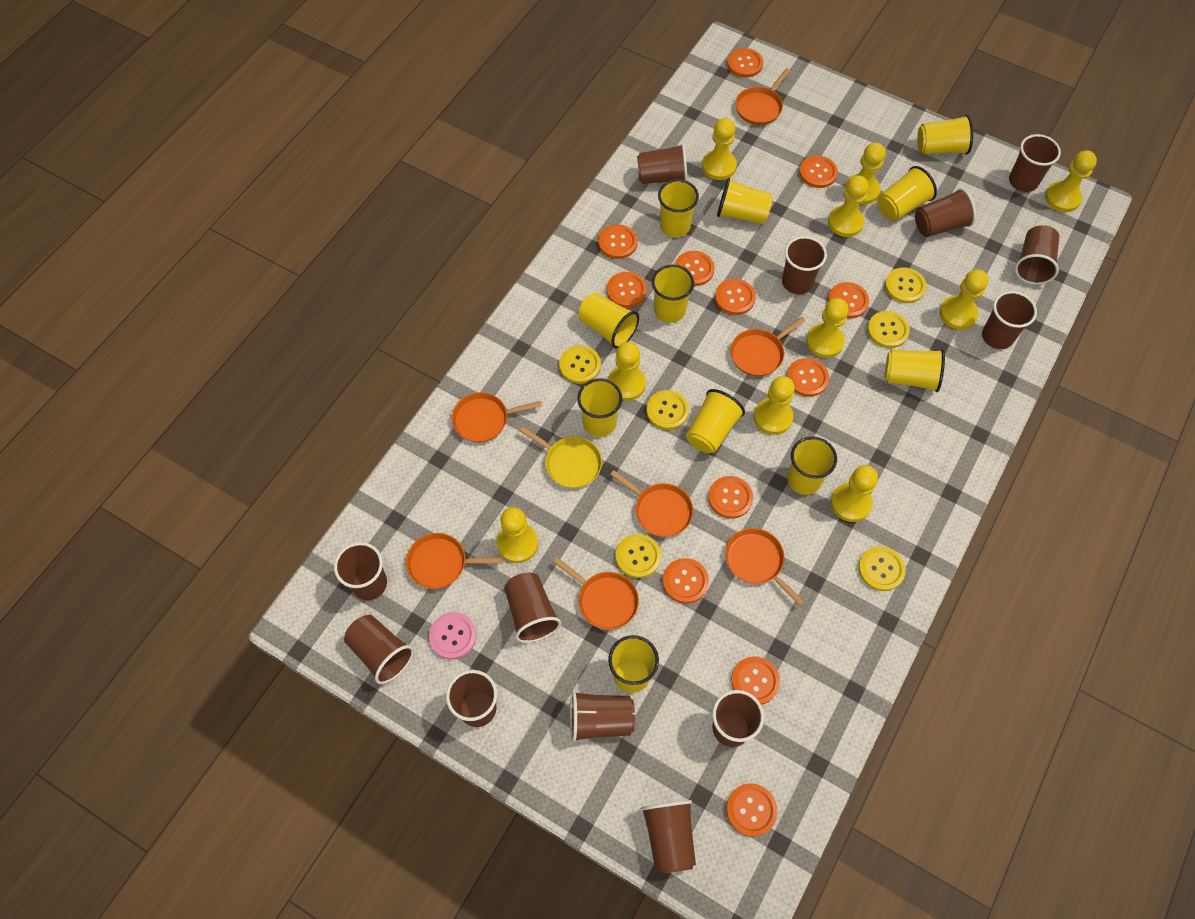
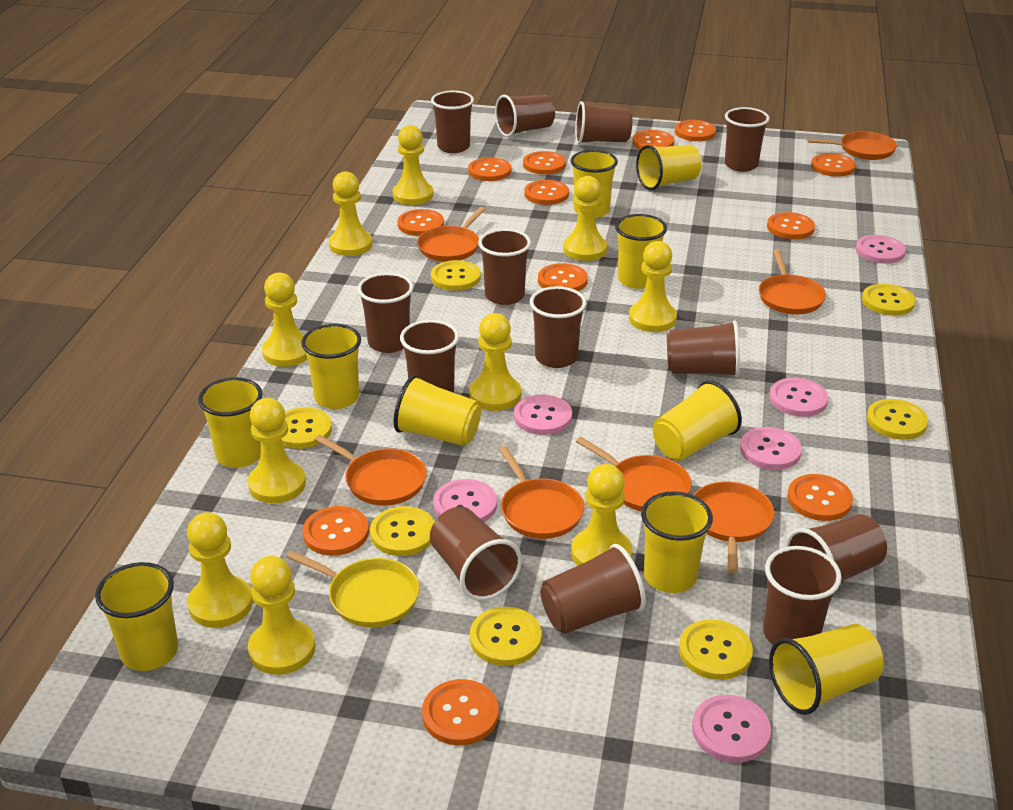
pink button: 1 -> 6
yellow button: 6 -> 7
yellow cup: 11 -> 10

